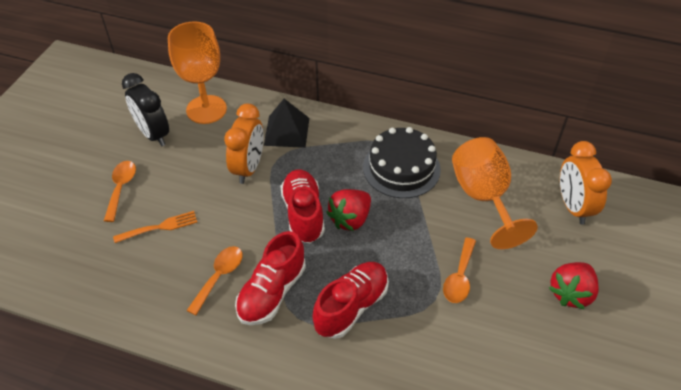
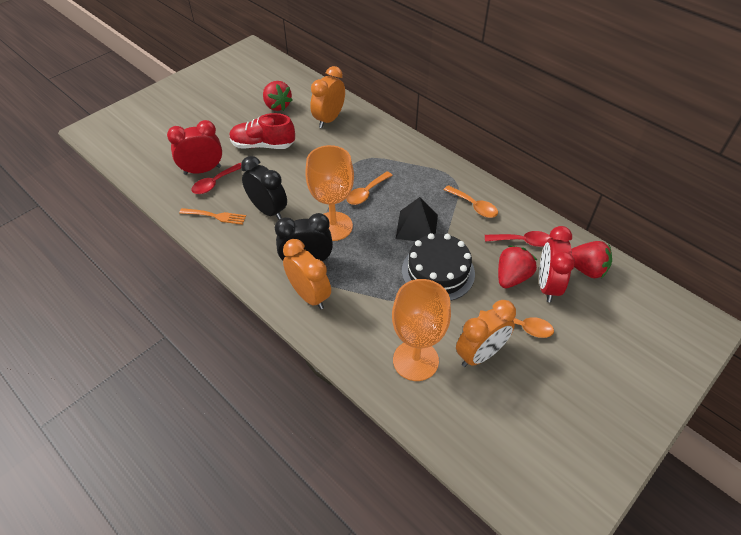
black clock: 1 -> 2
orange clock: 2 -> 3
red clock: 0 -> 2
red shoe: 3 -> 1
red spoon: 0 -> 2
red strawberry: 2 -> 3

